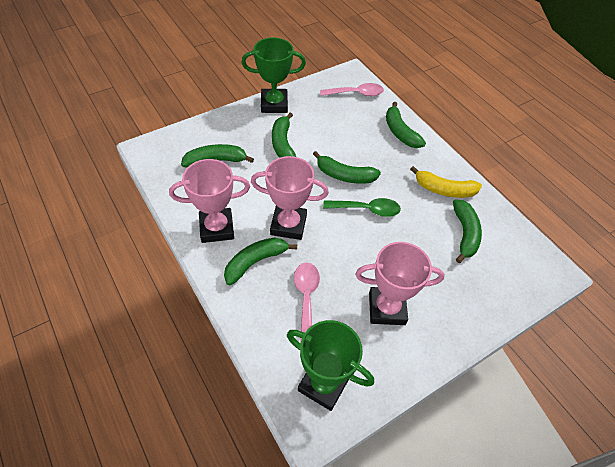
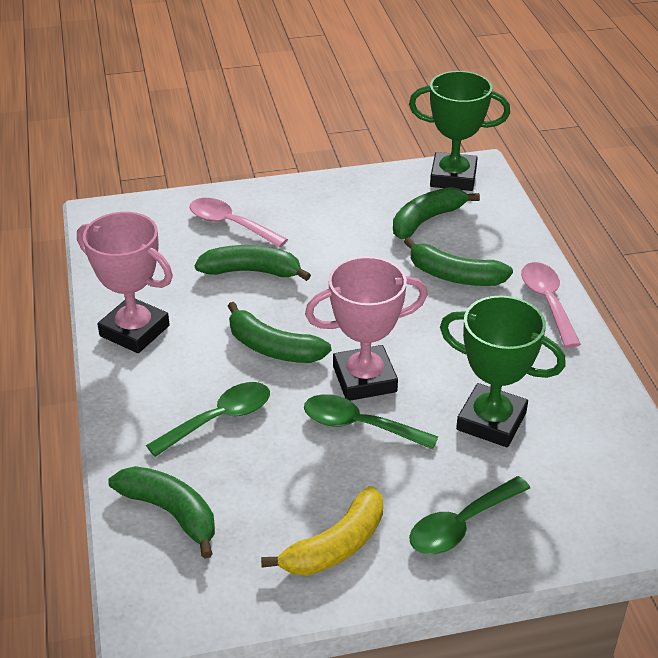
green banana: 6 -> 5
green spoon: 1 -> 3
pink trophy: 3 -> 2

